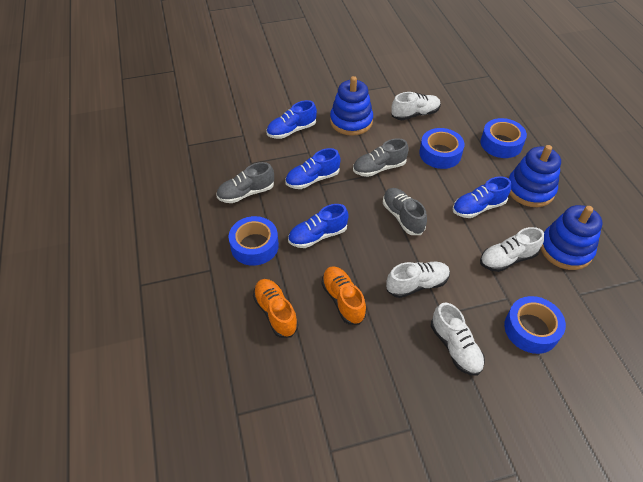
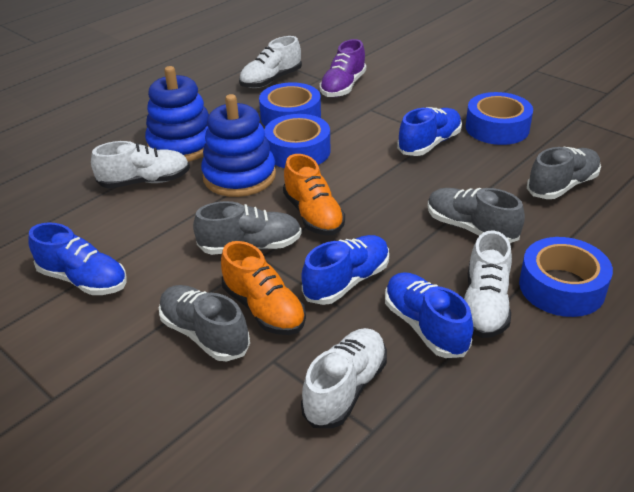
blue stacking toy: 3 -> 2
grey shoe: 3 -> 4
purple shoe: 0 -> 1

